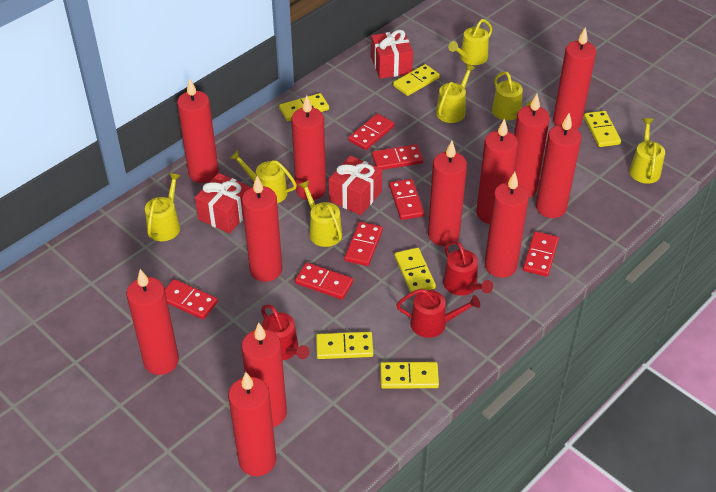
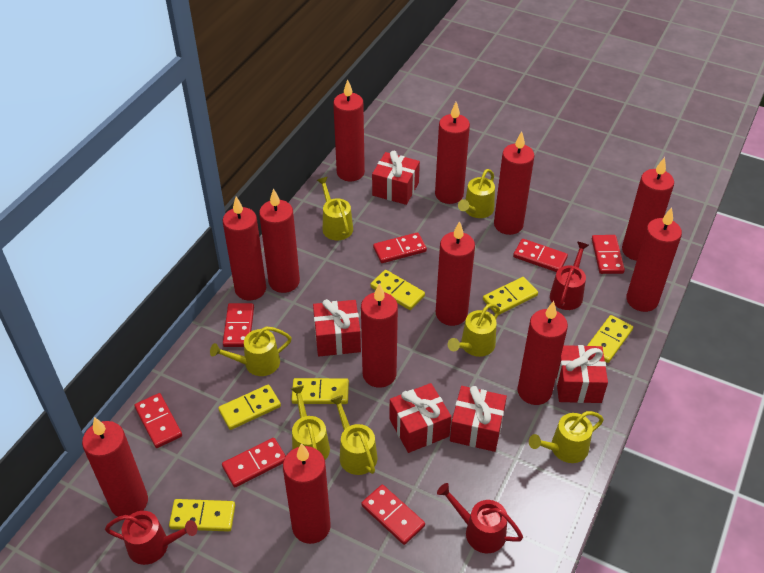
red gift: 3 -> 5

